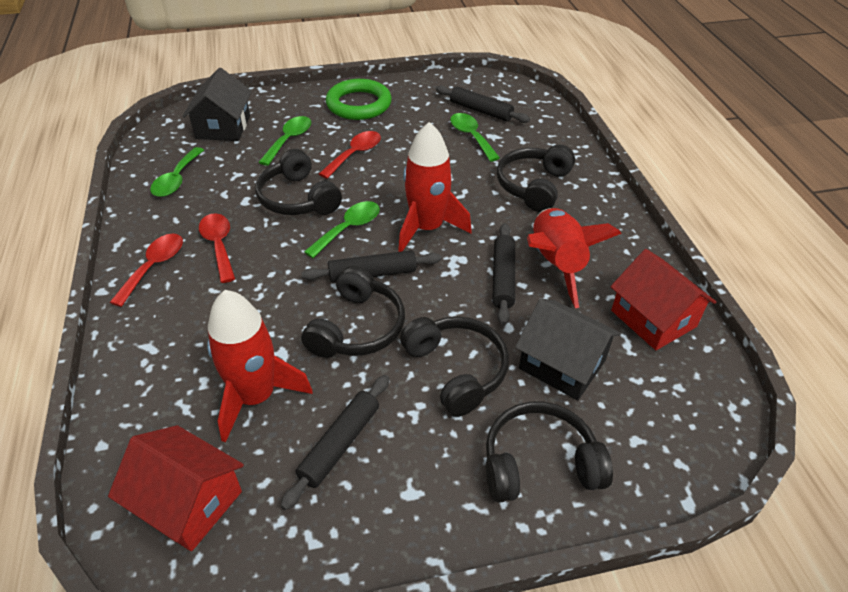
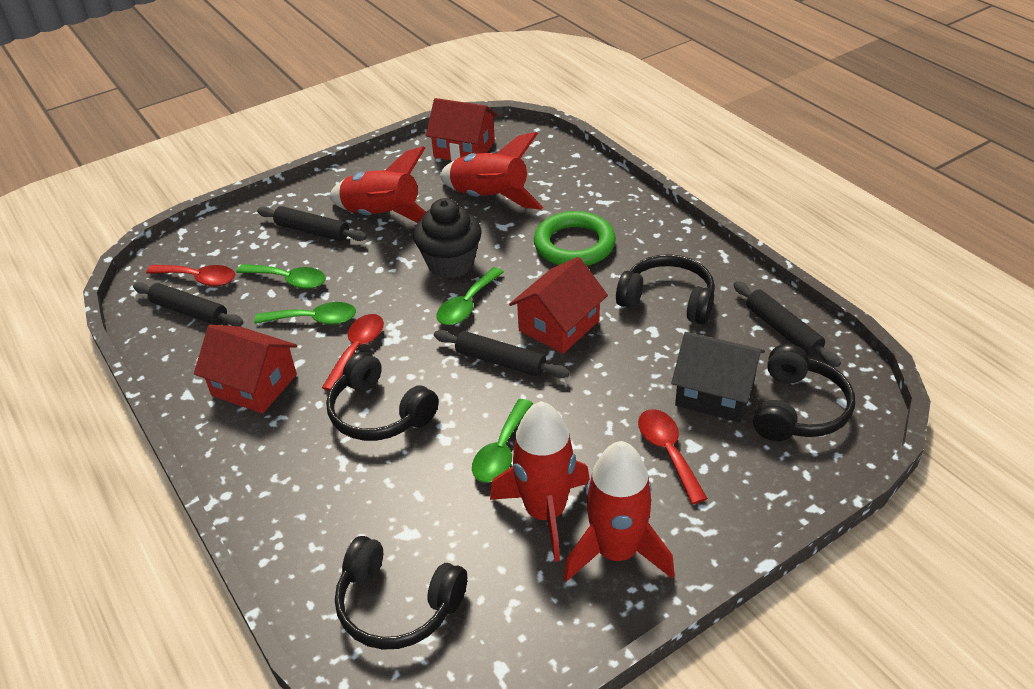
black cupcake: 0 -> 1
black headphones: 5 -> 4
black house: 2 -> 1
red house: 2 -> 3
red rocket: 3 -> 4

